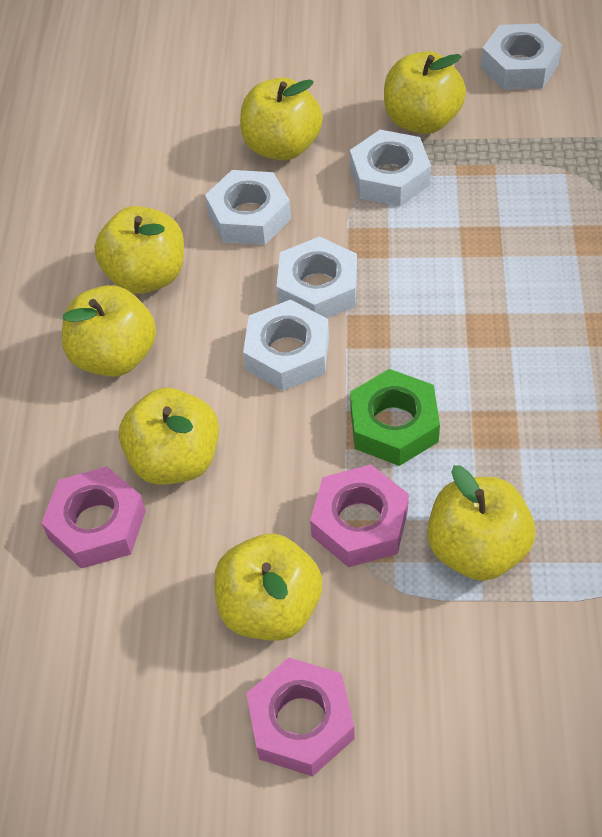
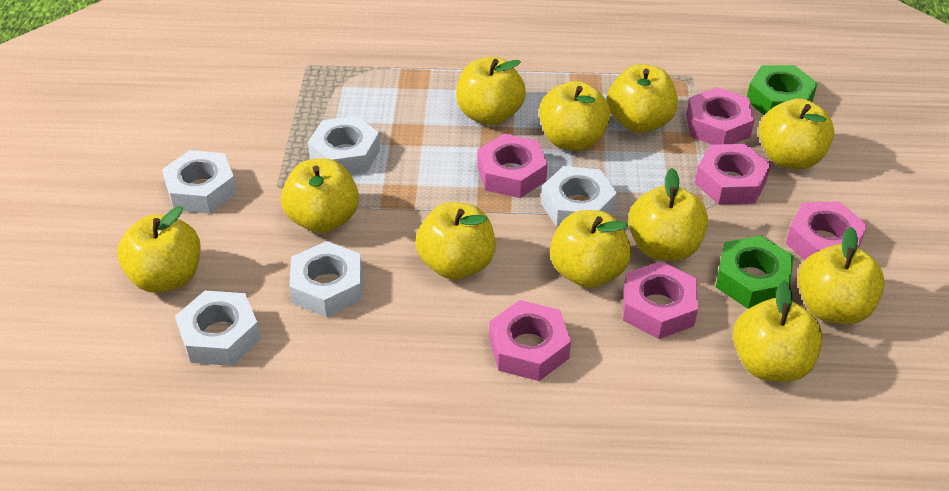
green nut: 1 -> 2
pink nut: 3 -> 6
yellow apple: 7 -> 11

